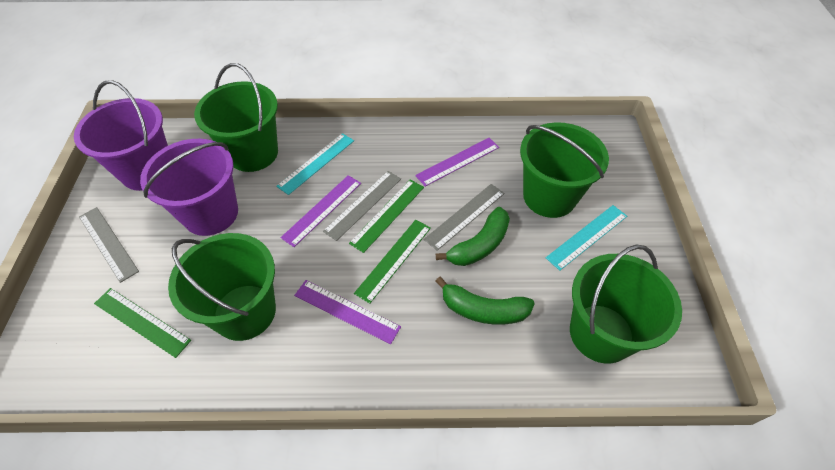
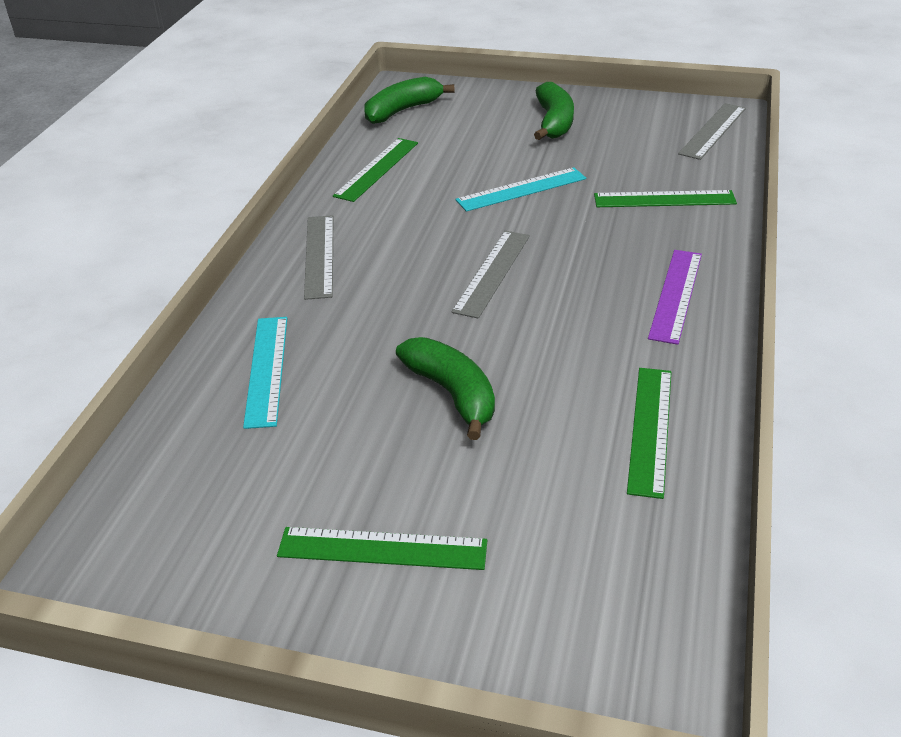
green banana: 2 -> 3
green bucket: 4 -> 0
green ruler: 3 -> 4
purple bucket: 2 -> 0
purple ruler: 3 -> 1

